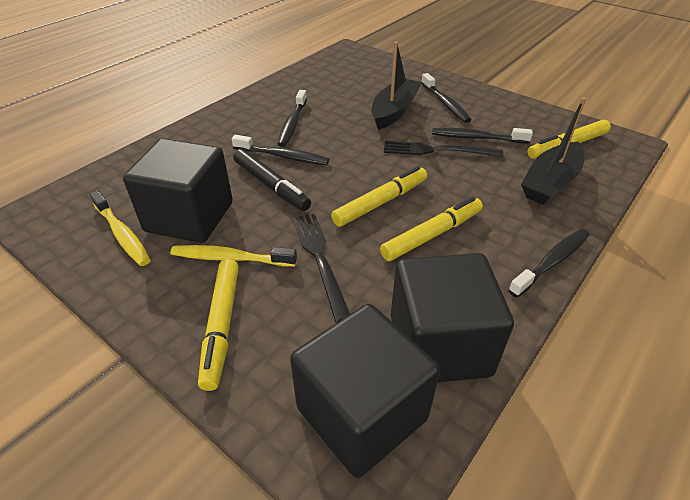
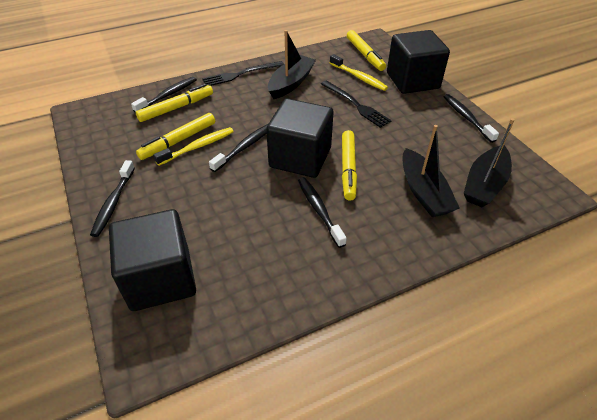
black boat: 2 -> 3
black marker: 1 -> 0

